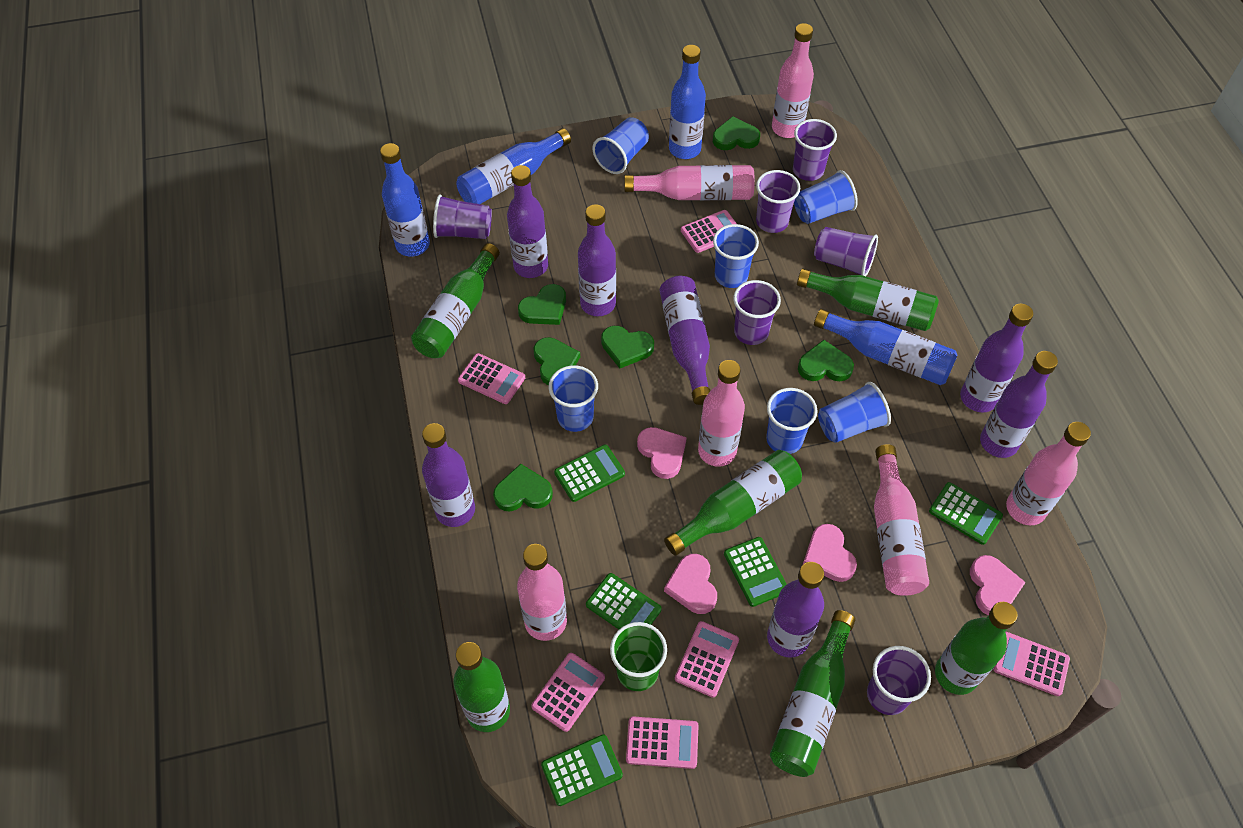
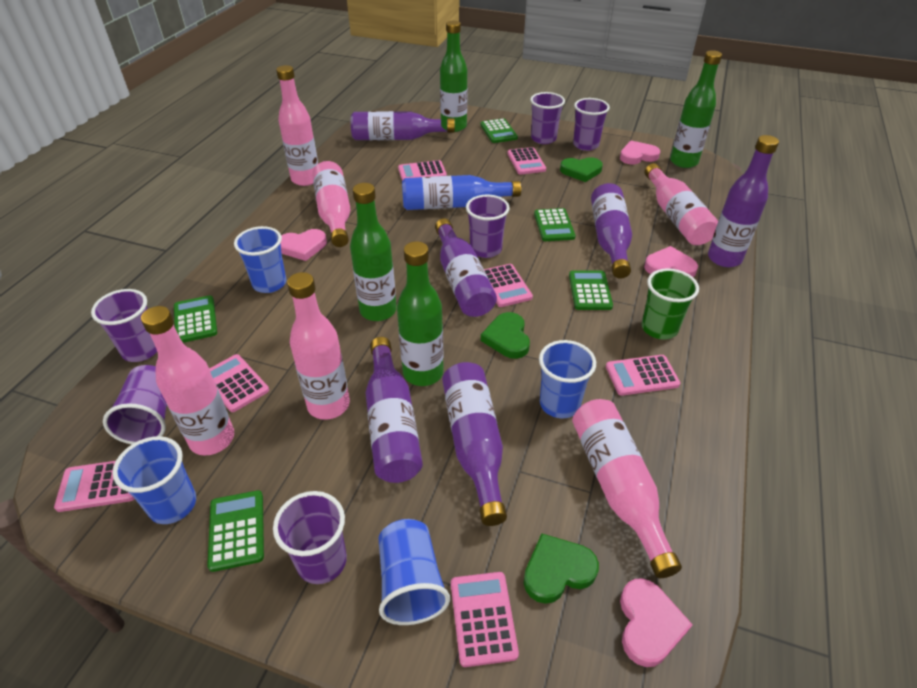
blue bottle: 4 -> 1
blue cup: 6 -> 4
green bottle: 6 -> 4
green heart: 6 -> 3
pink calculator: 6 -> 7
purple bottle: 7 -> 6

